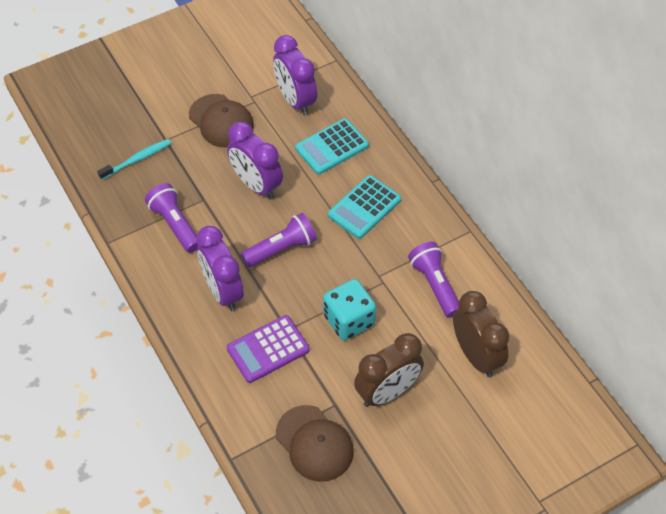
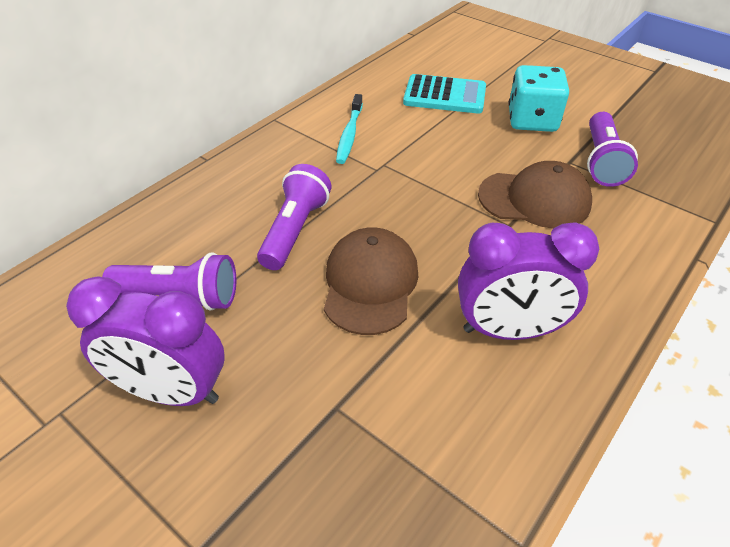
brown clock: 2 -> 0
purple calculator: 1 -> 0
purple clock: 3 -> 2
turquoise calculator: 2 -> 1

